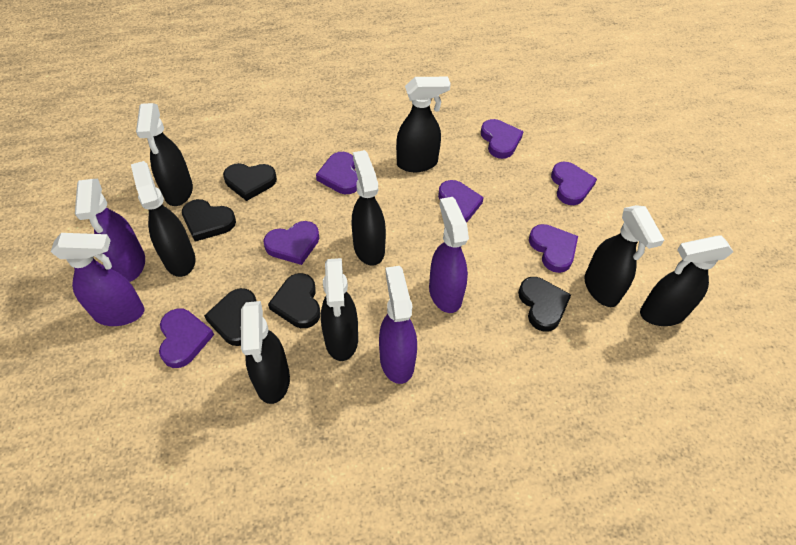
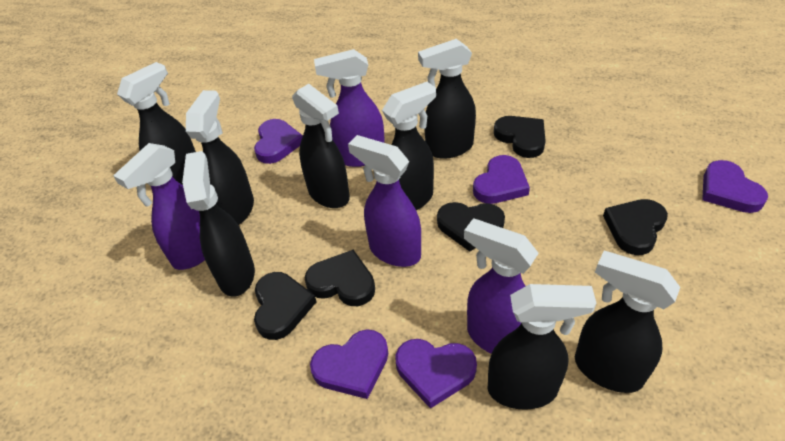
purple heart: 7 -> 5

